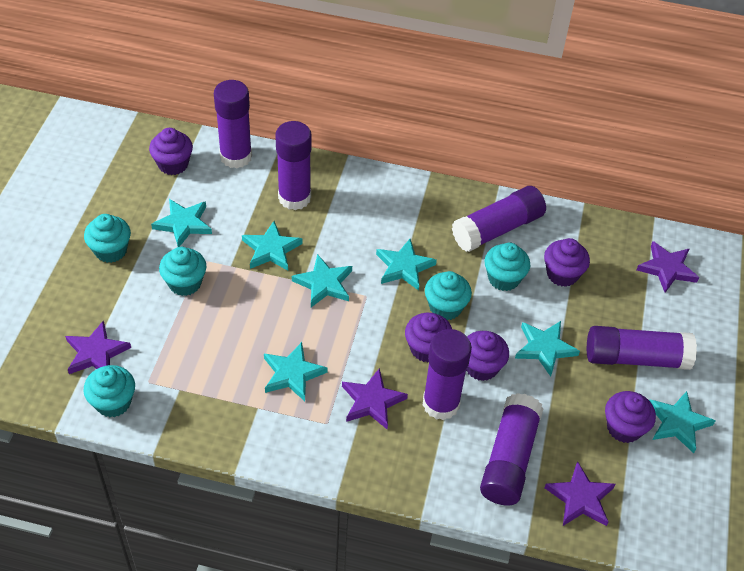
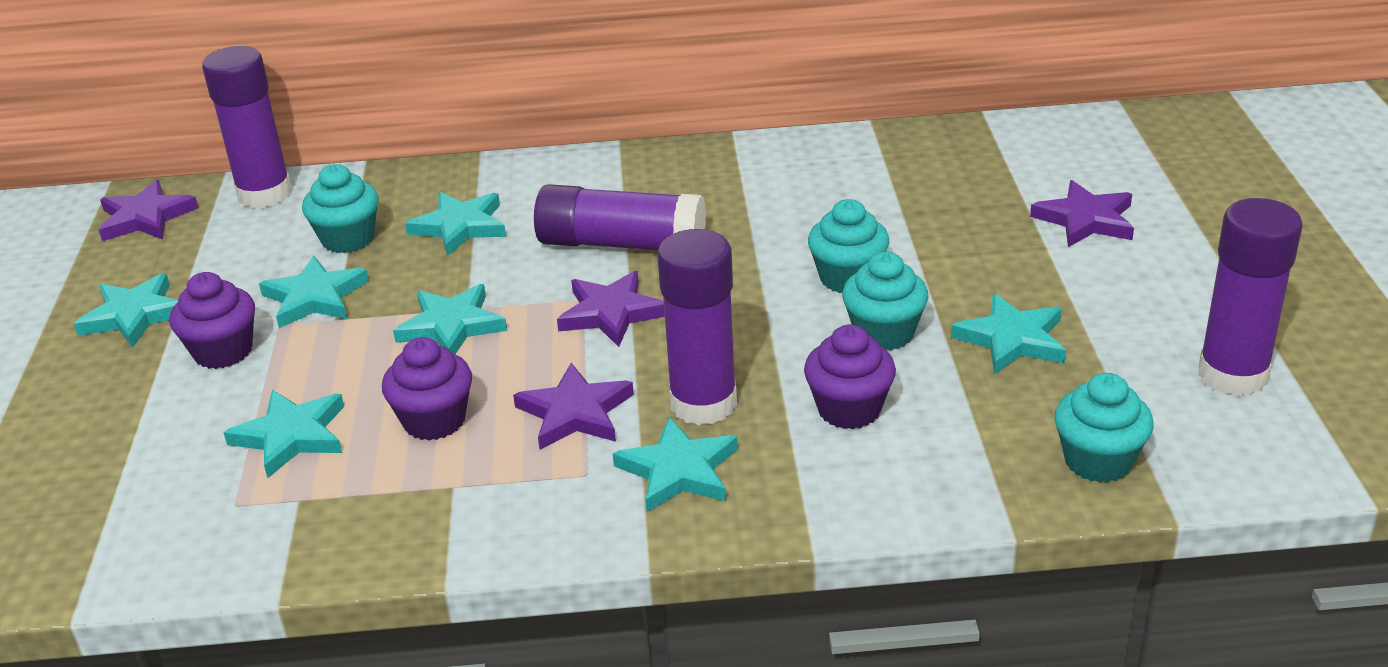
purple cupcake: 5 -> 3
purple glue stick: 6 -> 4
turquoise cupcake: 5 -> 4

